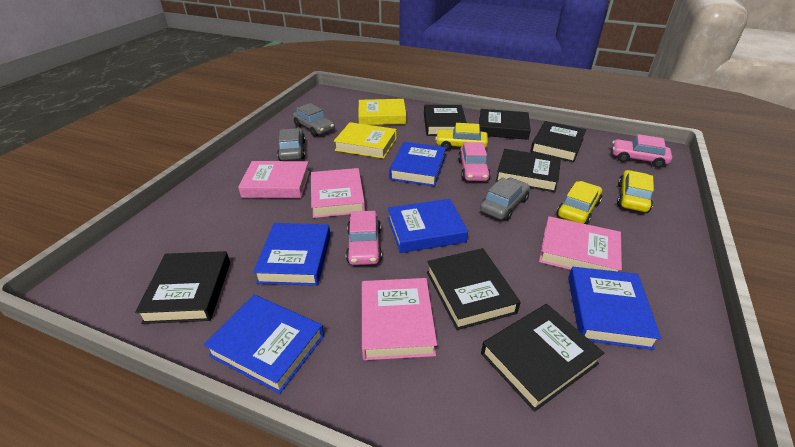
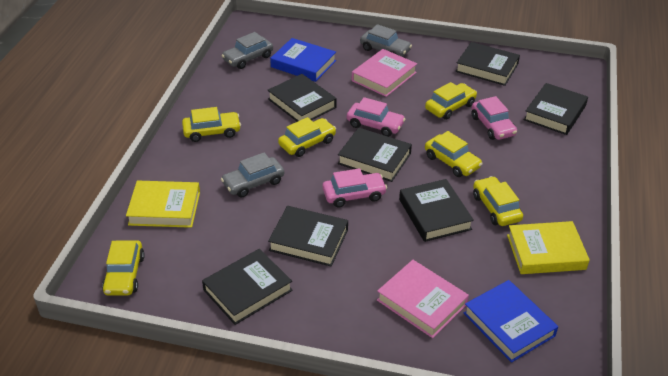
blue book: 5 -> 2
pink book: 4 -> 2
yellow car: 3 -> 6

